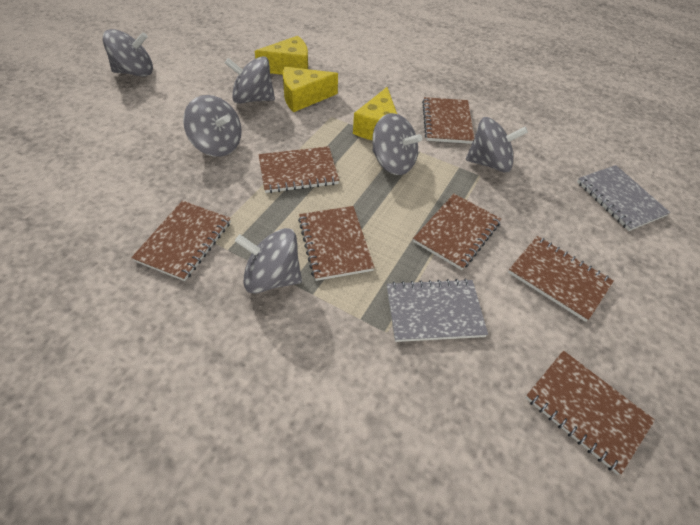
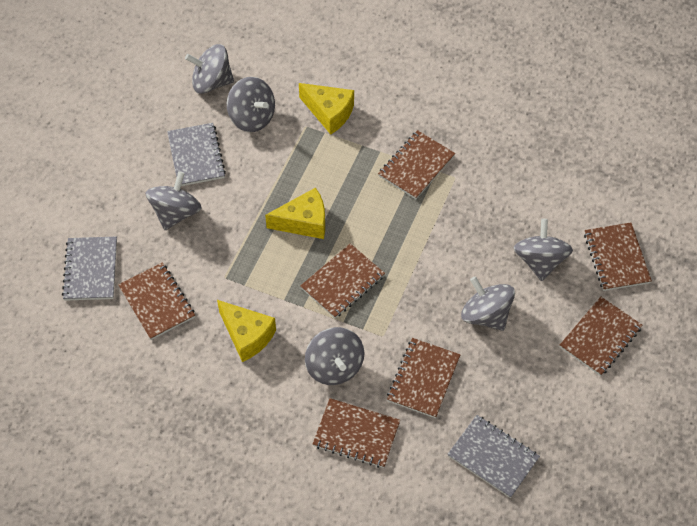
grey notebook: 2 -> 3

